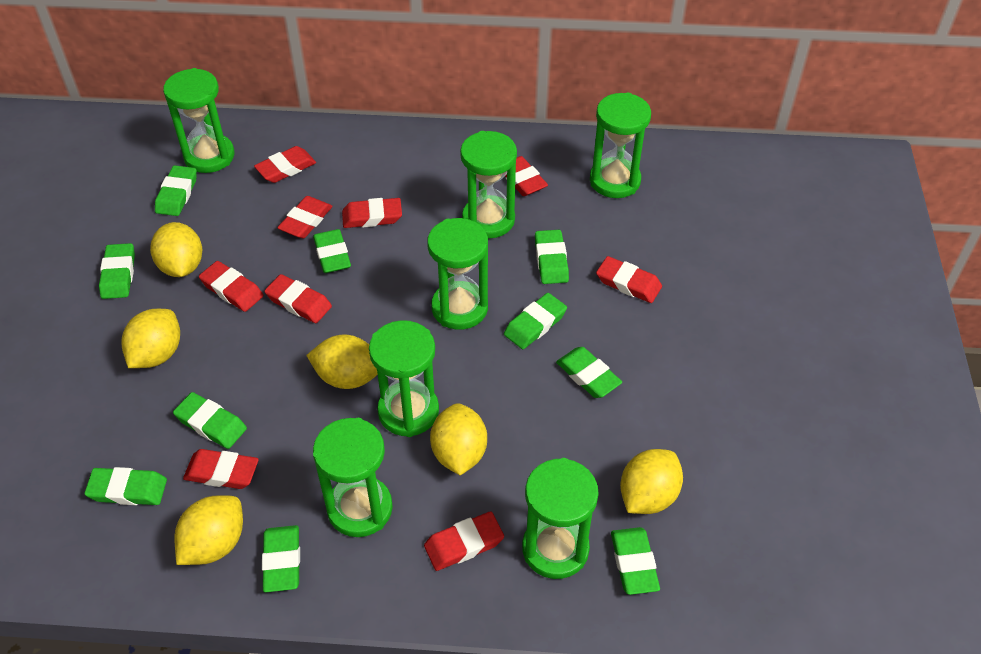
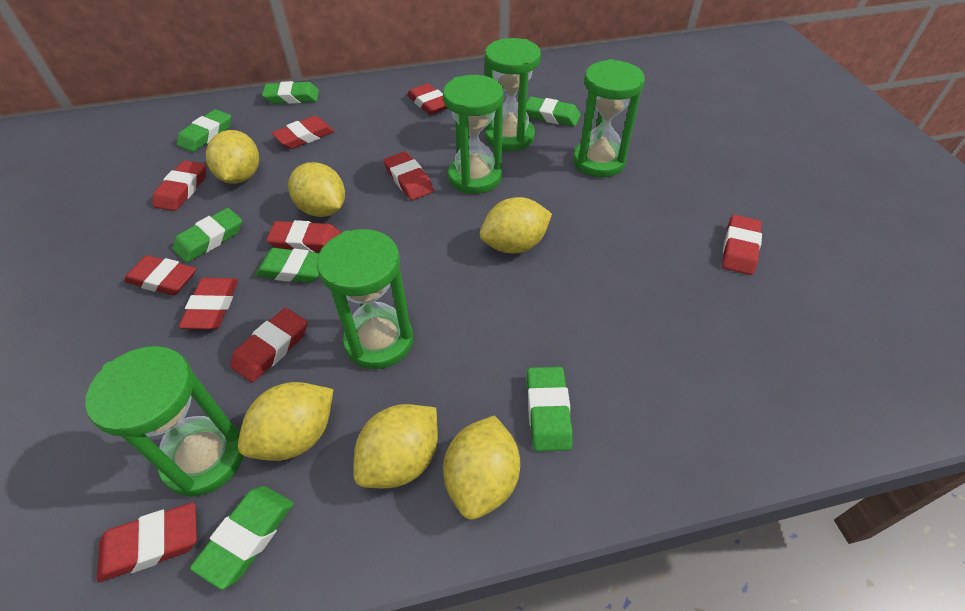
green eraser: 10 -> 7
green hourglass: 7 -> 5
red eraser: 9 -> 10

